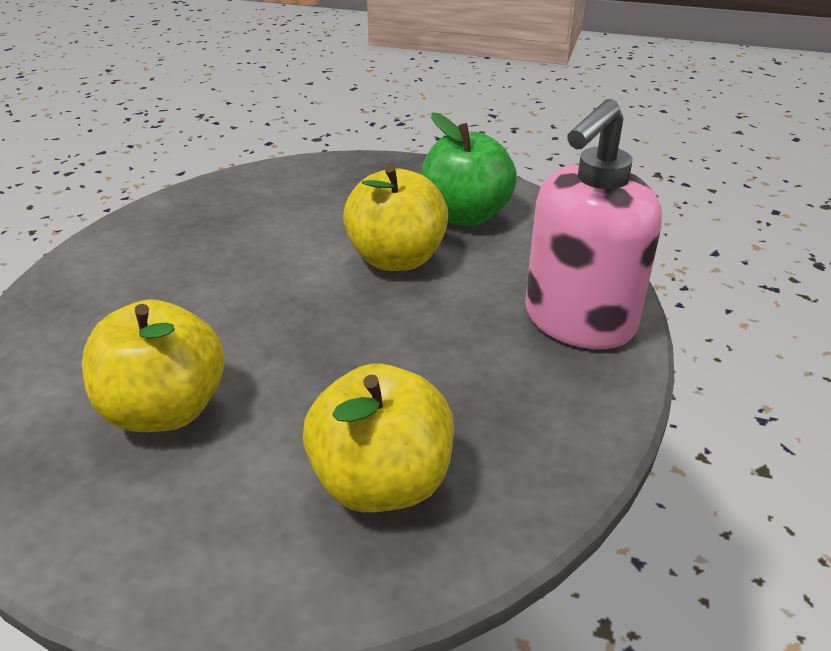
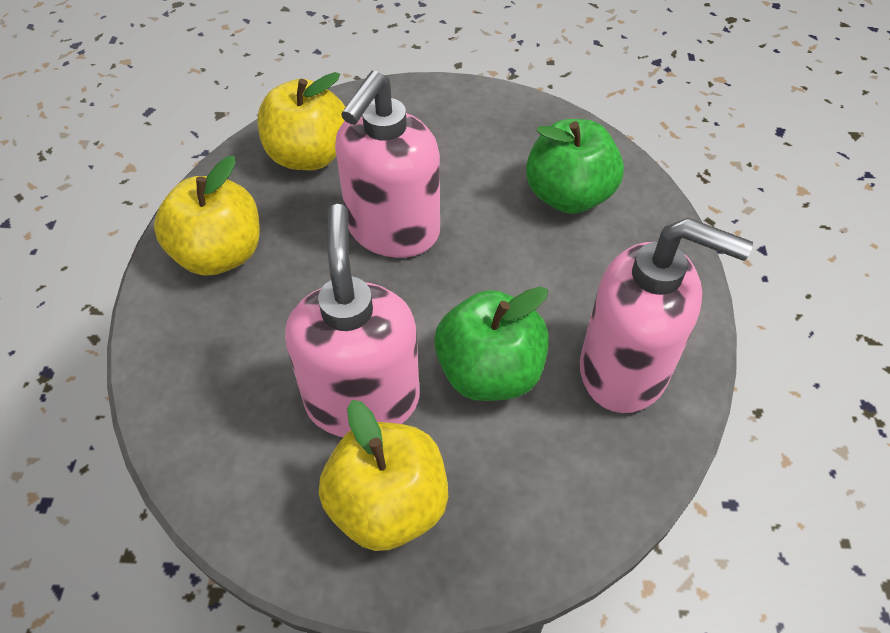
green apple: 1 -> 2
pink soap dispenser: 1 -> 3

